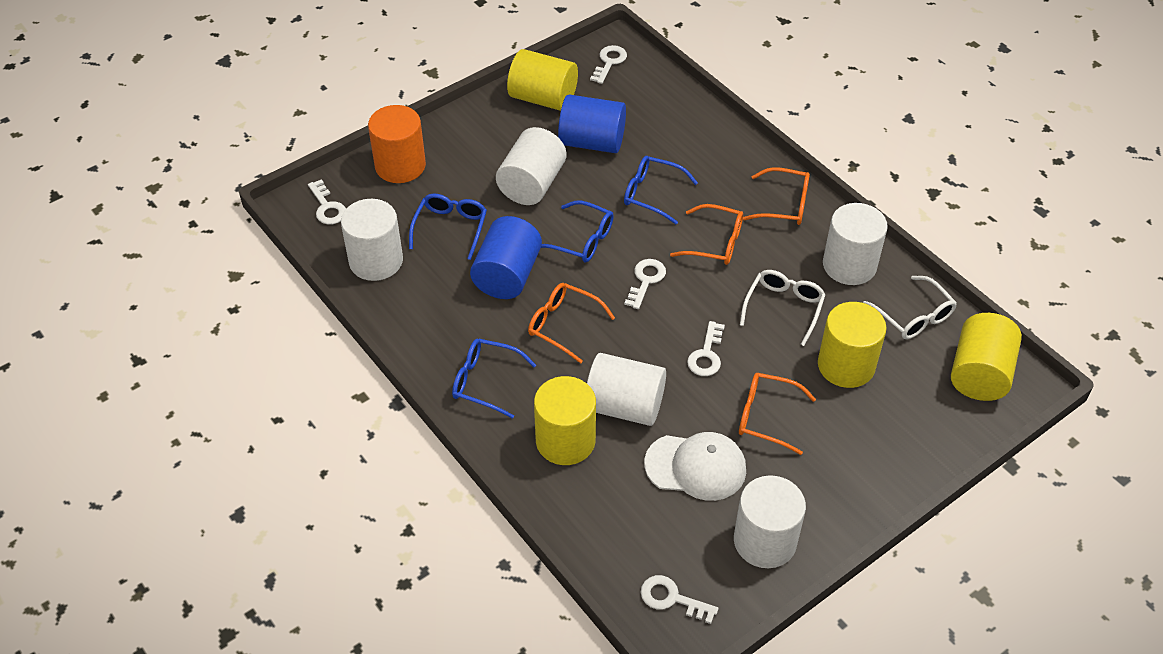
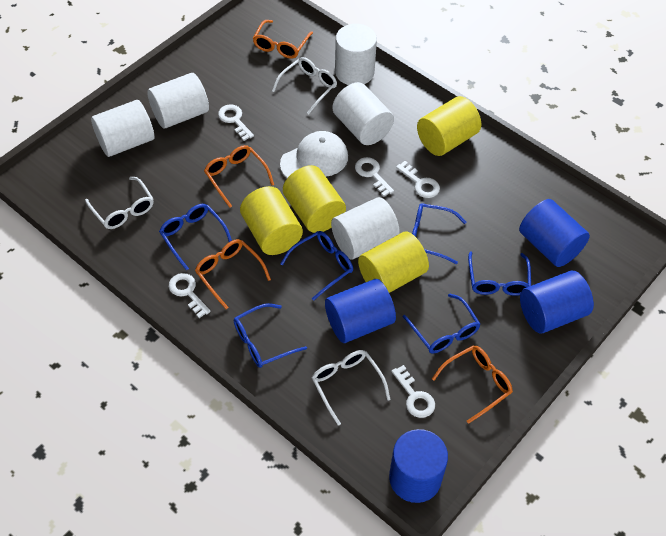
blue cylinder: 2 -> 4
blue glasses: 4 -> 6
orange cylinder: 1 -> 0
white glasses: 2 -> 3

